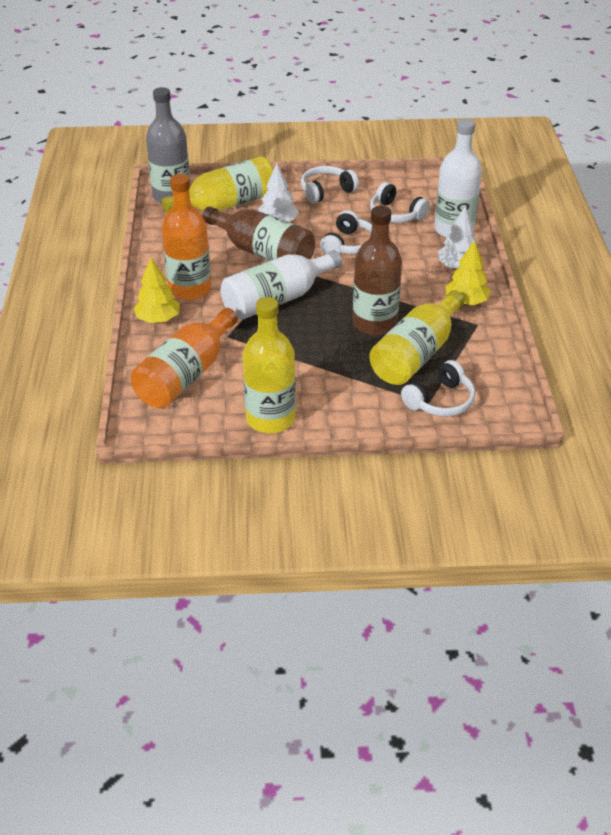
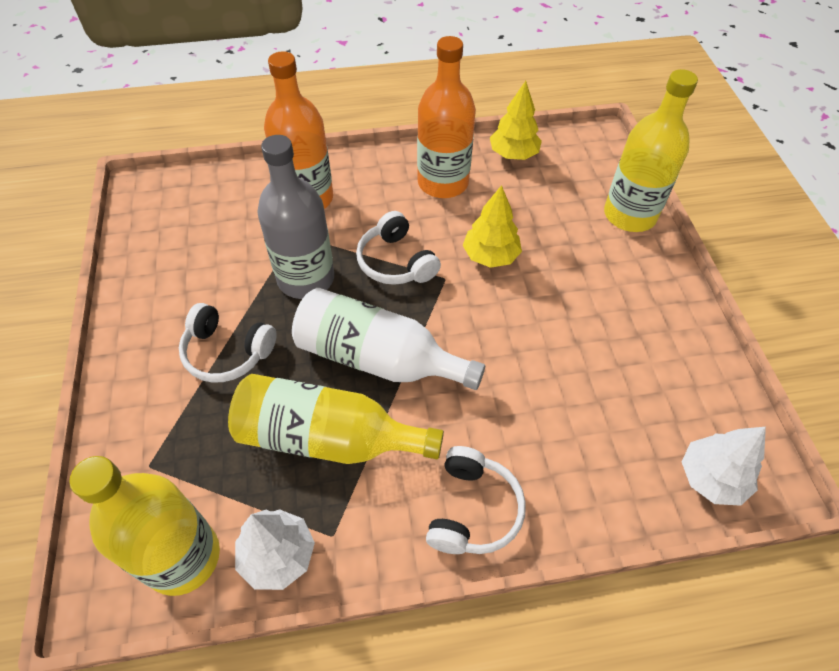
brown bottle: 2 -> 0
white bottle: 2 -> 1
white headphones: 4 -> 3

